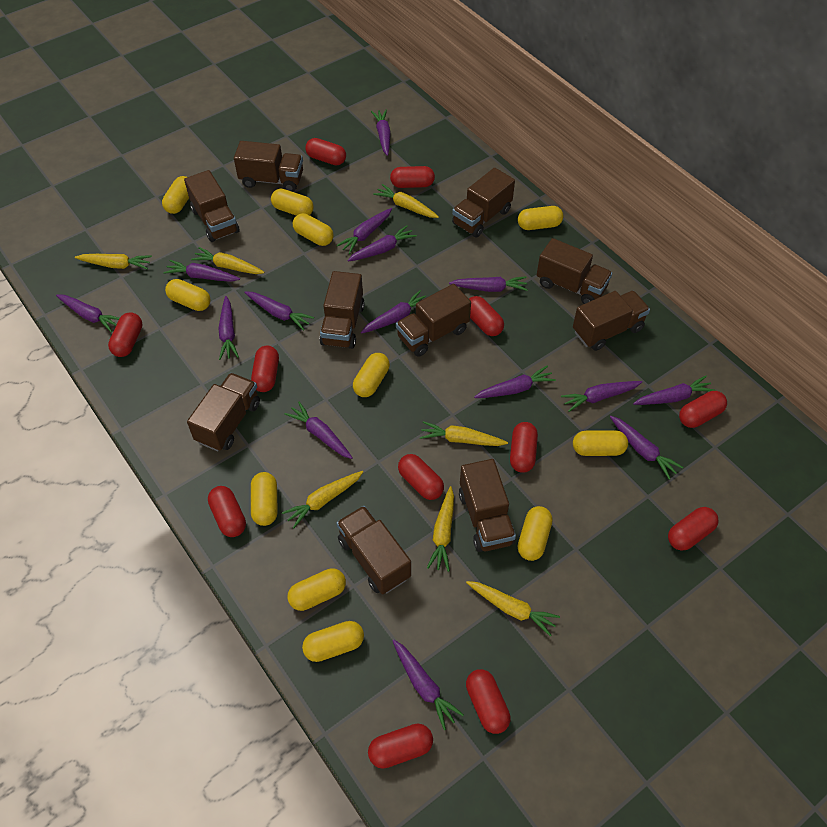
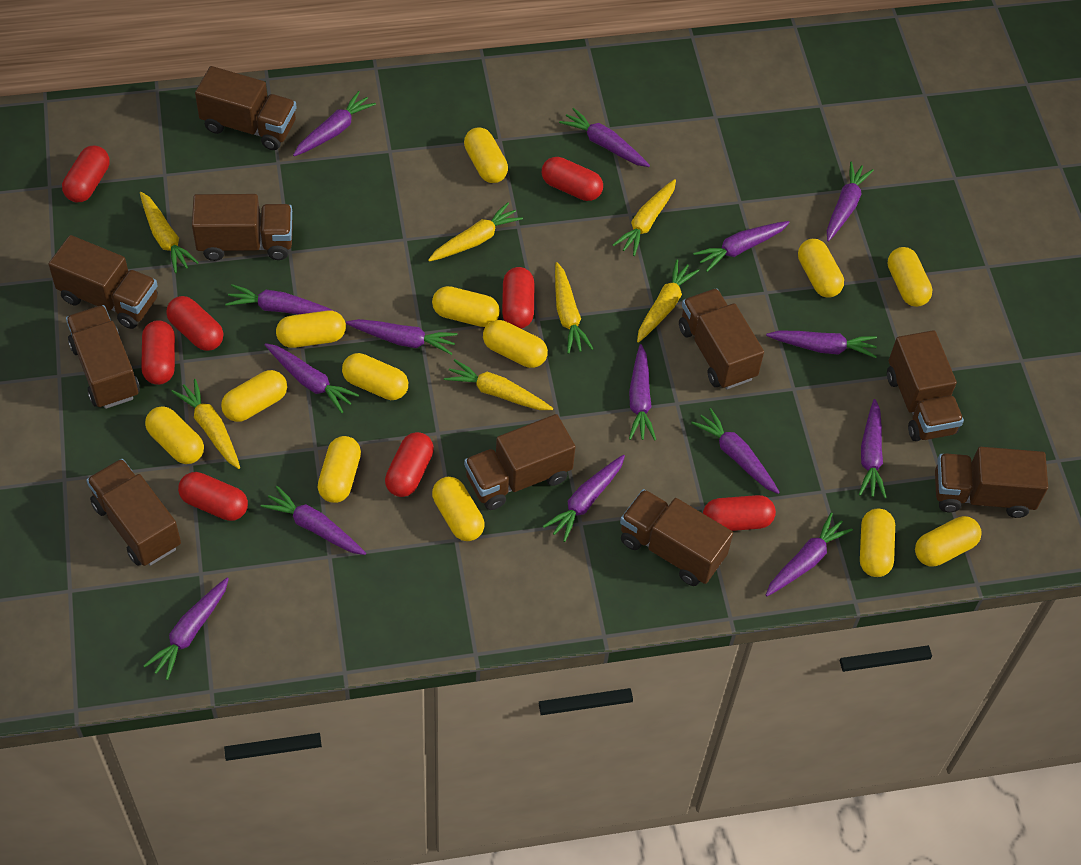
red capsule: 12 -> 8
yellow capsule: 11 -> 13

